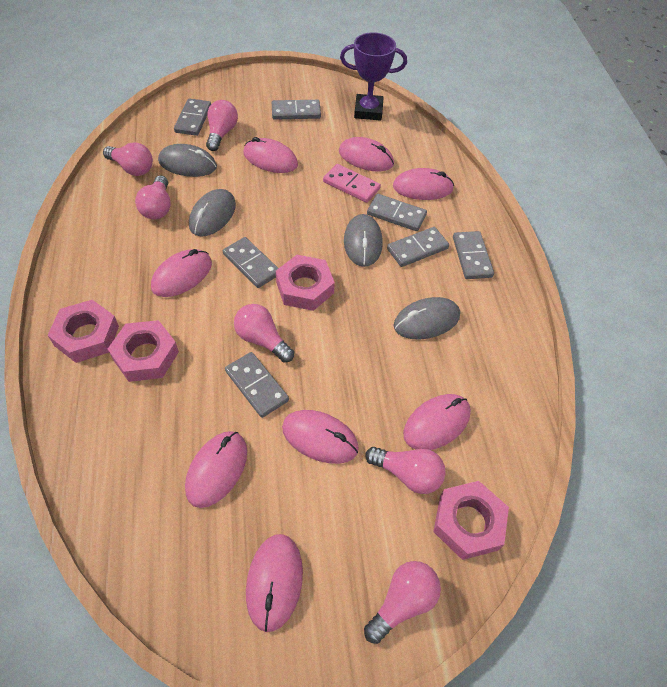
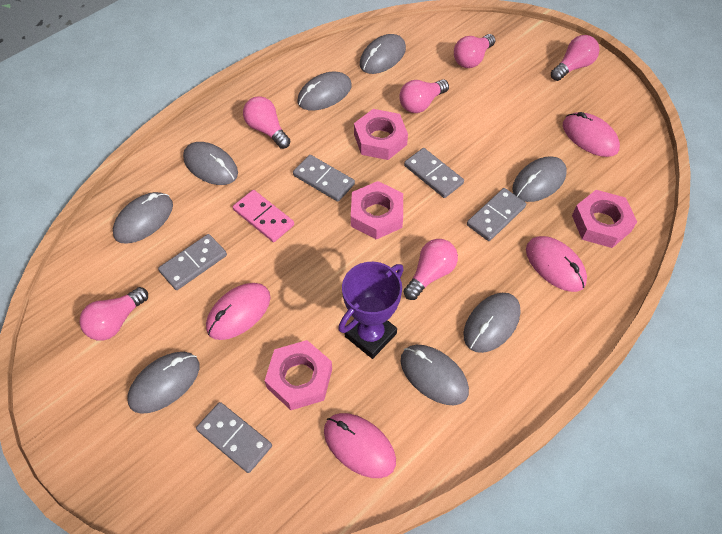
grey domino: 7 -> 5
grey mouse: 4 -> 8
pink mouse: 8 -> 4

